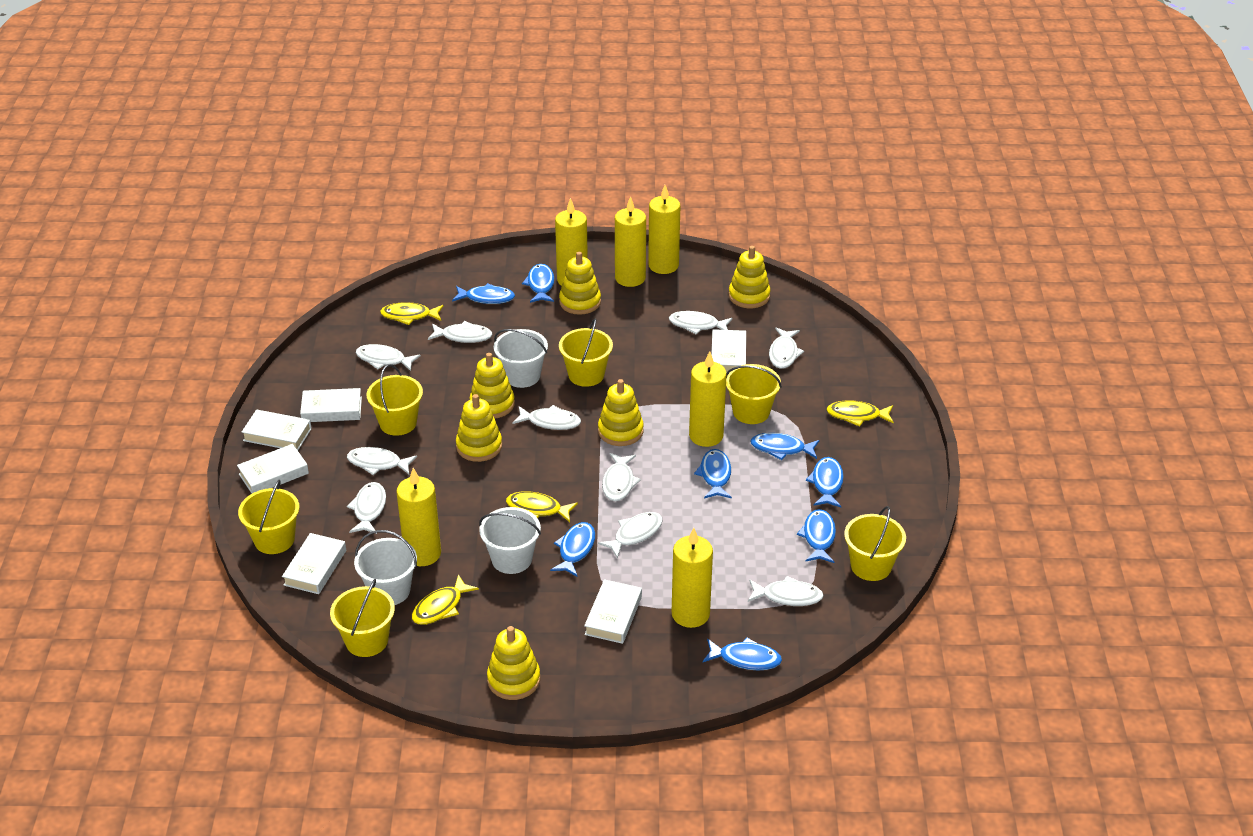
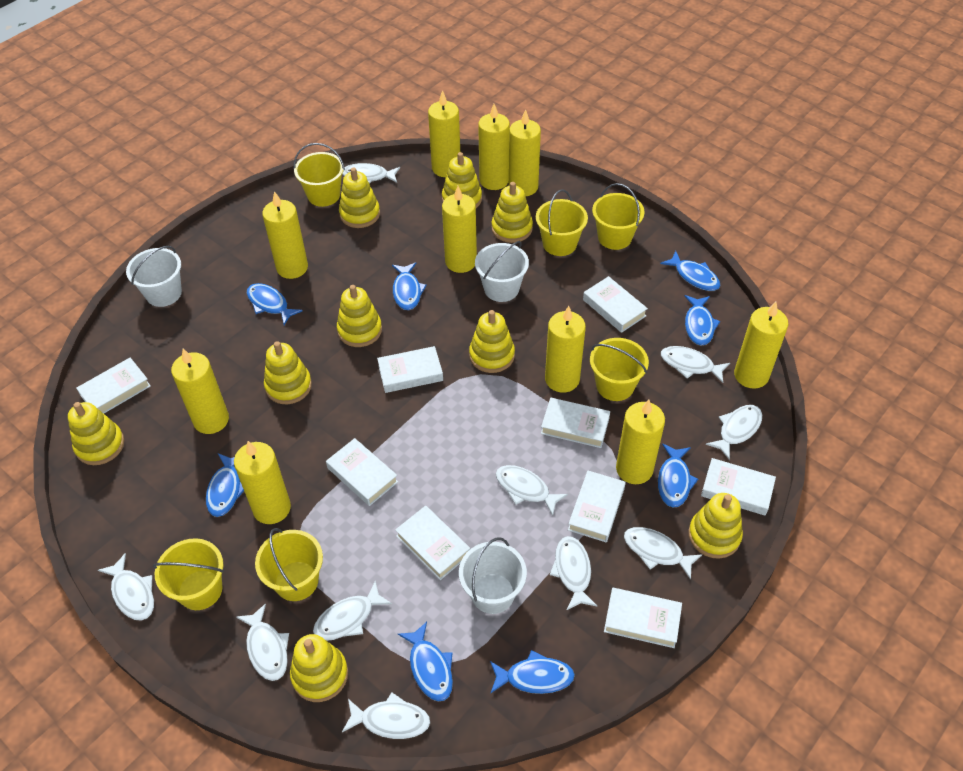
white book: 6 -> 9
yellow candle: 6 -> 10
yellow fish: 4 -> 0
yellow stacking toy: 6 -> 9

